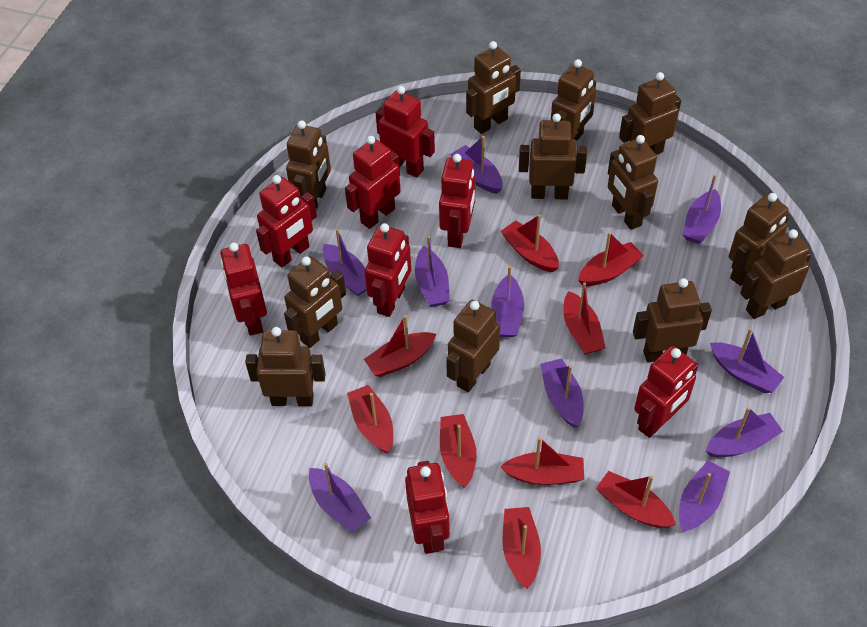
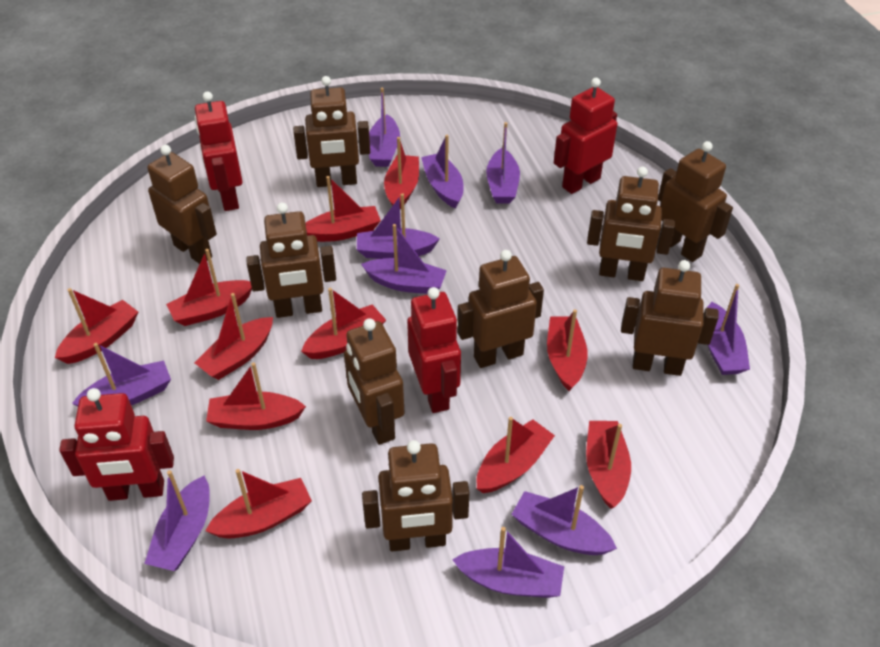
brown robot: 12 -> 9
red boat: 9 -> 11
red robot: 8 -> 4

